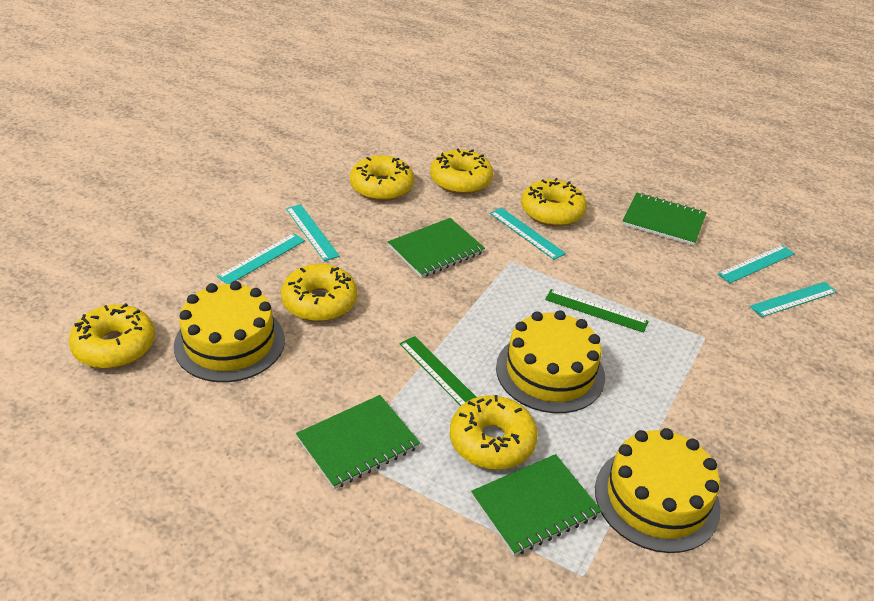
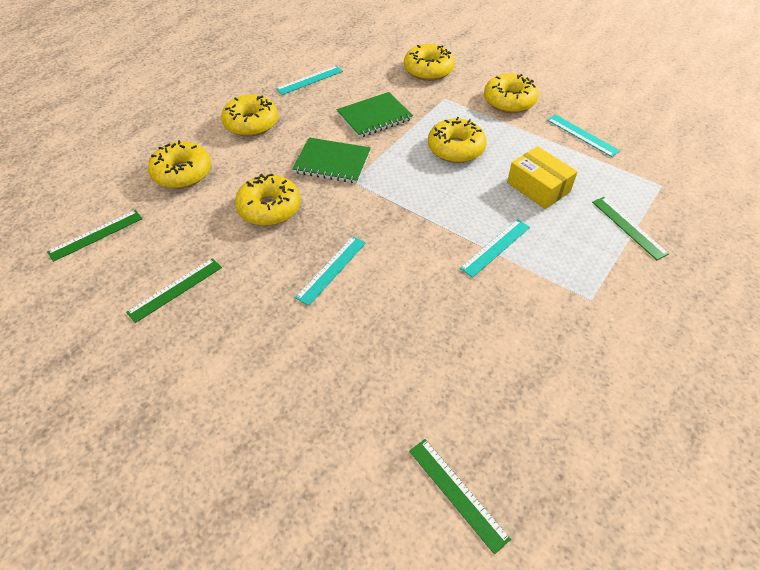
green notebook: 4 -> 2
green ruler: 2 -> 4
turquoise ruler: 5 -> 4
yellow box: 0 -> 1
yellow cake: 3 -> 0

